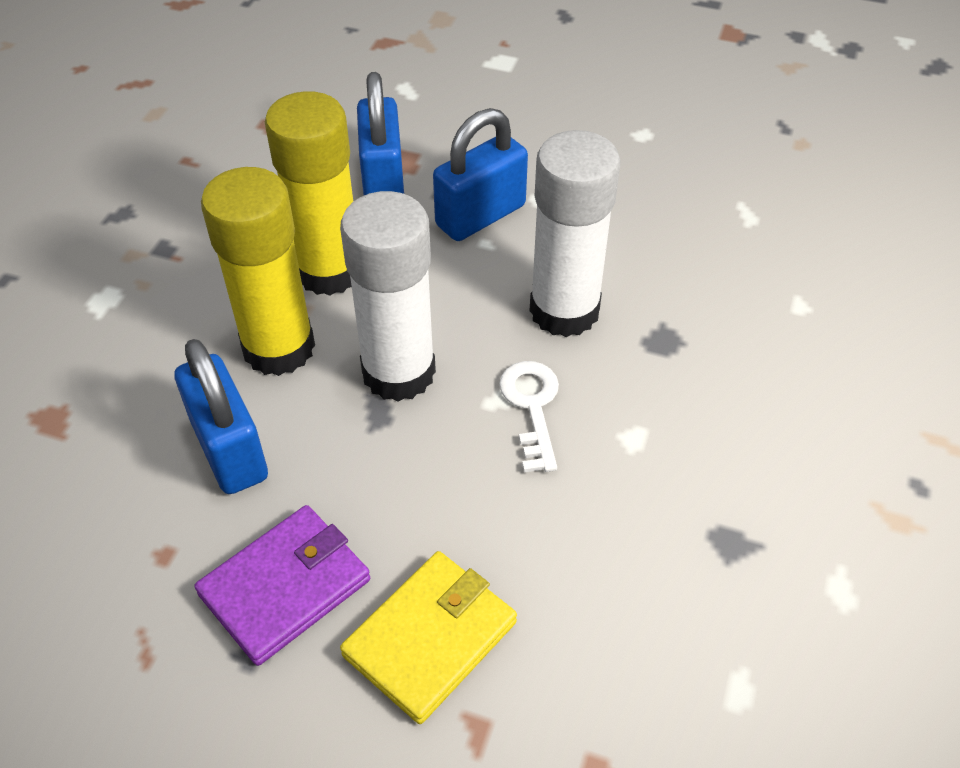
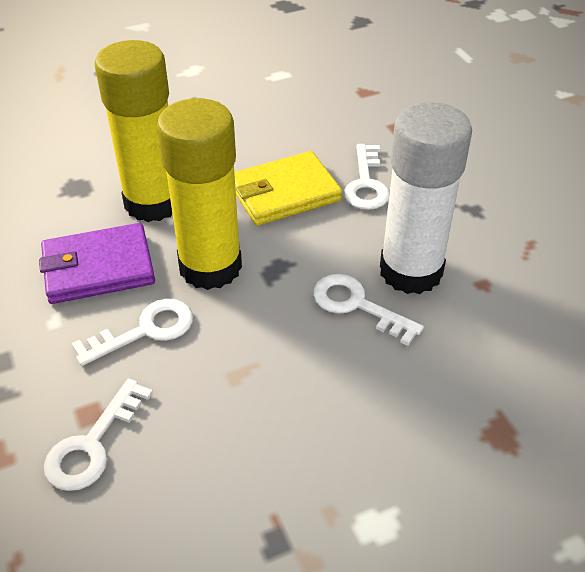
blue padlock: 3 -> 0
white glue stick: 2 -> 1
white key: 1 -> 4

